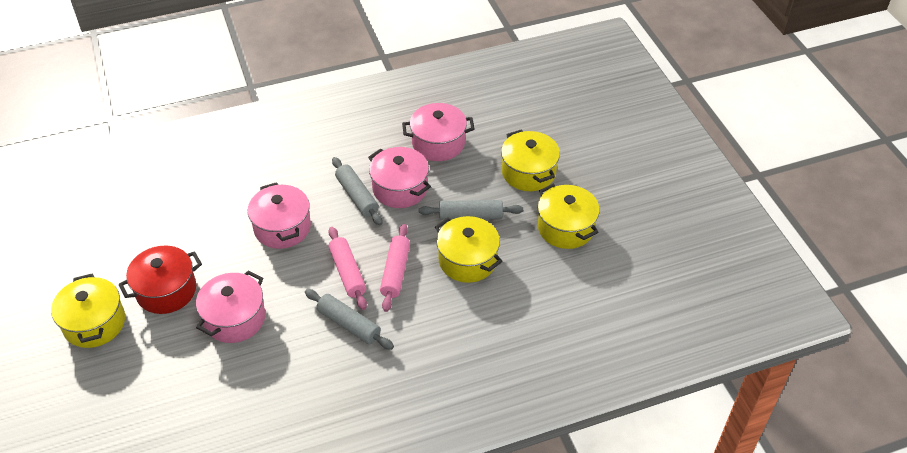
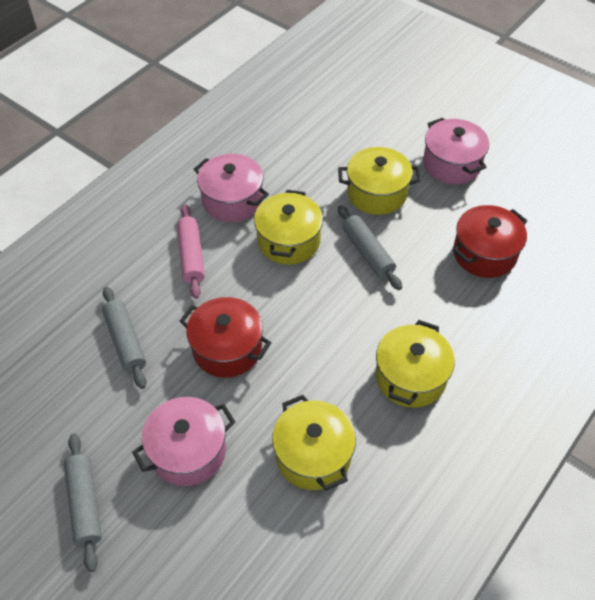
pink pot: 4 -> 3
pink rolling pin: 2 -> 1
red pot: 1 -> 2

